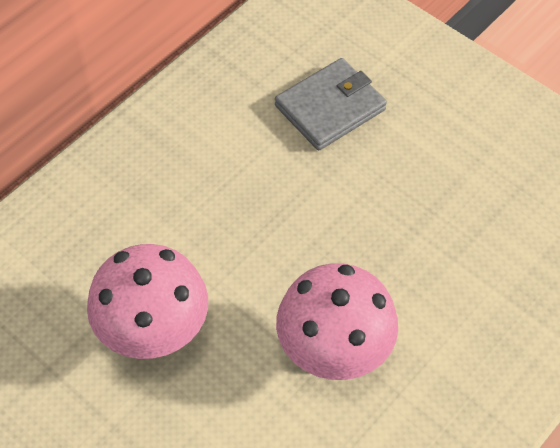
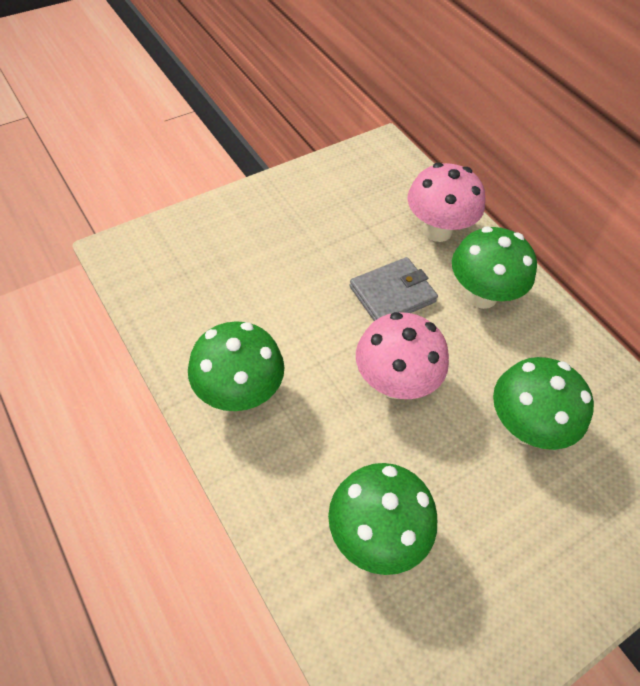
green mushroom: 0 -> 4

